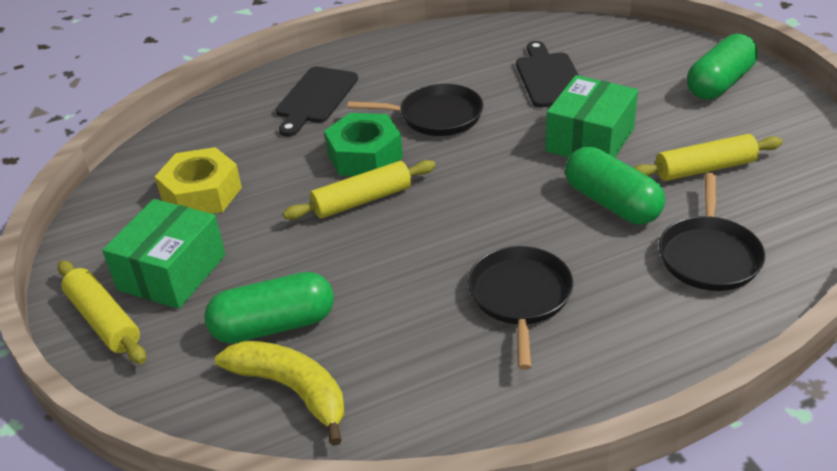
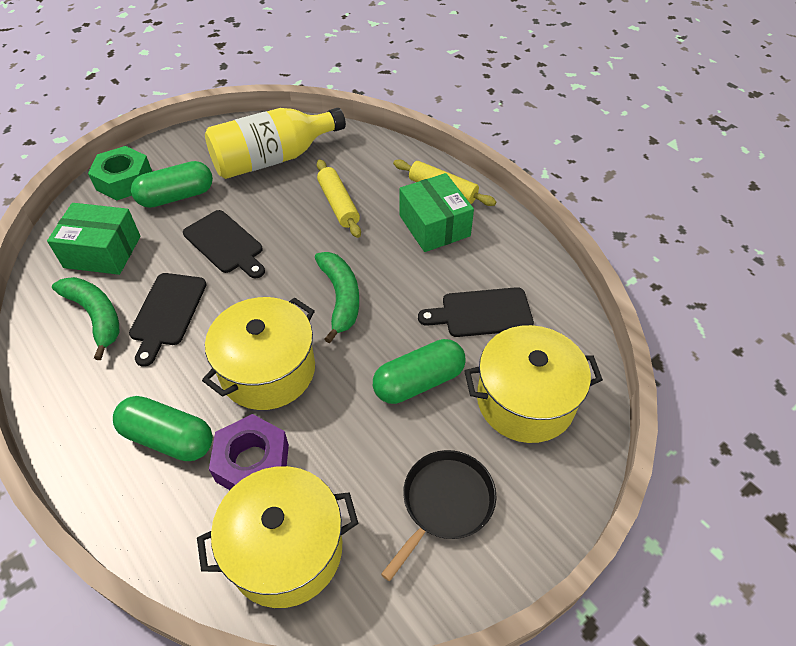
black cutting board: 2 -> 3
black pan: 3 -> 1
green banana: 0 -> 2
purple nut: 0 -> 1
yellow banana: 1 -> 0
yellow bottle: 0 -> 1
yellow nut: 1 -> 0
yellow pot: 0 -> 3
yellow rolling pin: 3 -> 2

